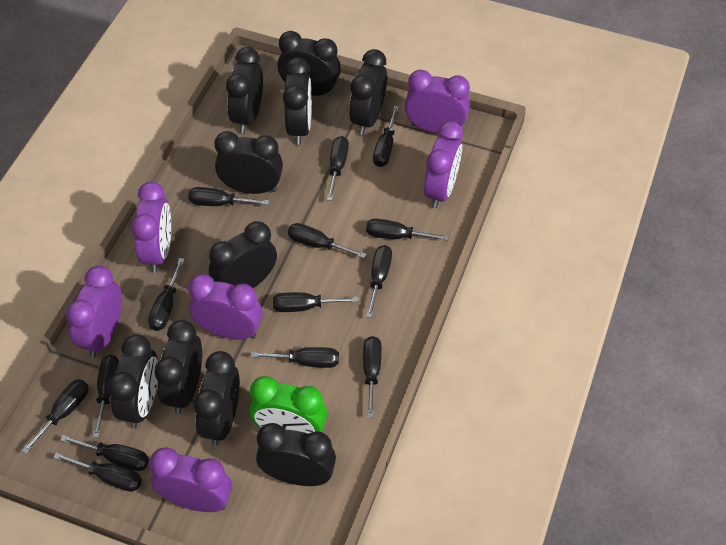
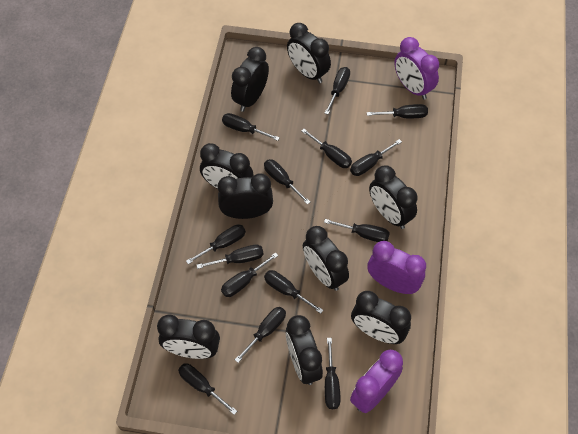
black clock: 10 -> 9
green clock: 1 -> 0
purple clock: 6 -> 3

